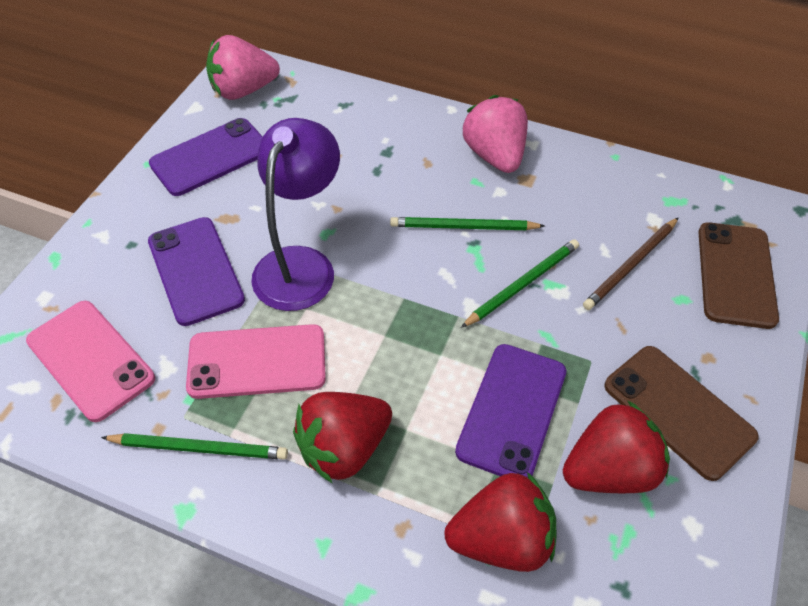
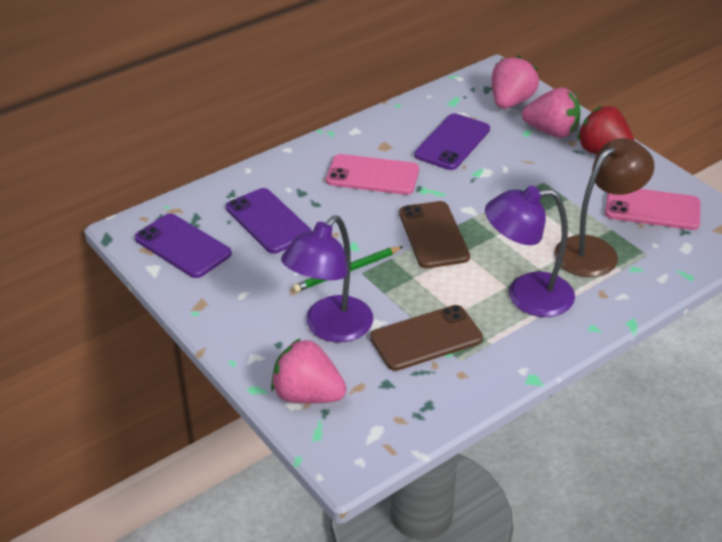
brown lamp: 0 -> 1
brown pencil: 1 -> 0
green pencil: 3 -> 1
pink strawberry: 2 -> 3
purple lamp: 1 -> 2
red strawberry: 3 -> 1

